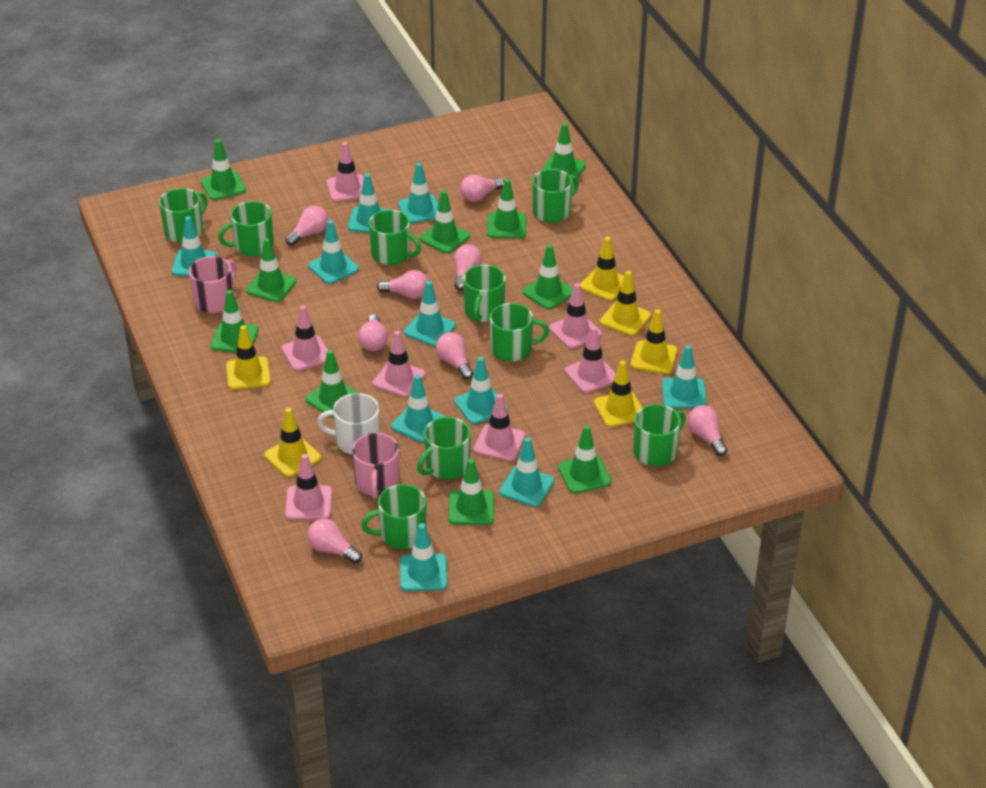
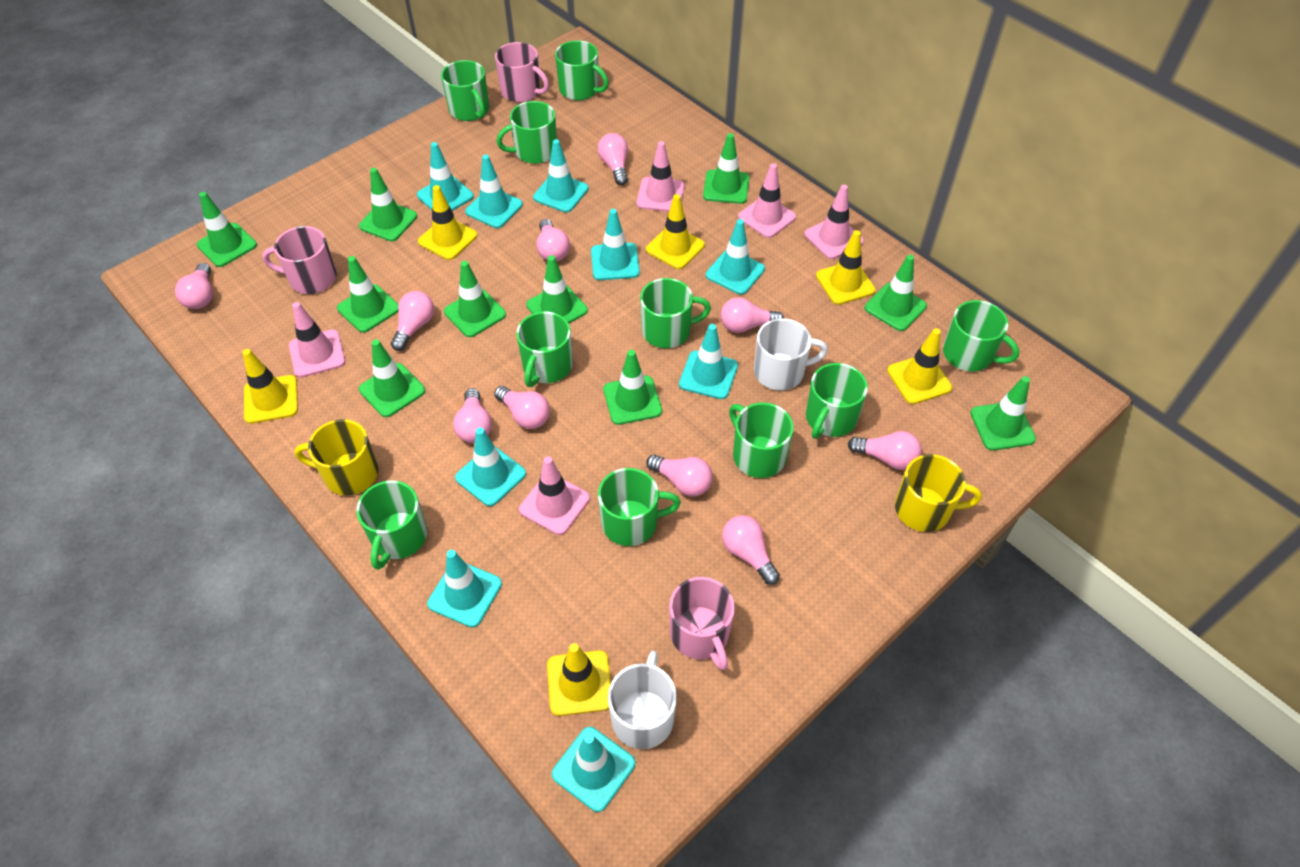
green mug: 9 -> 10
pink light bulb: 8 -> 10
pink mug: 2 -> 3
pink traffic cone: 7 -> 5
turquoise traffic cone: 10 -> 9
white mug: 1 -> 2
yellow mug: 0 -> 2

